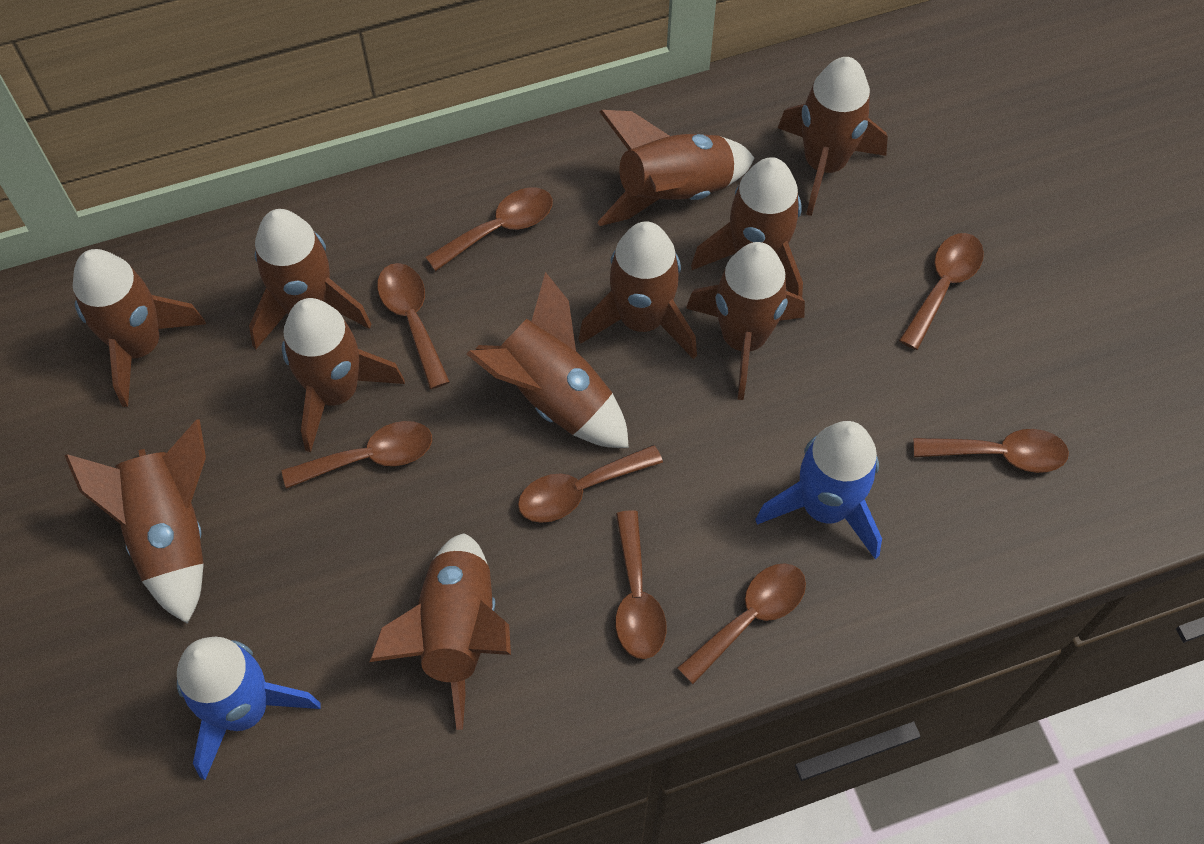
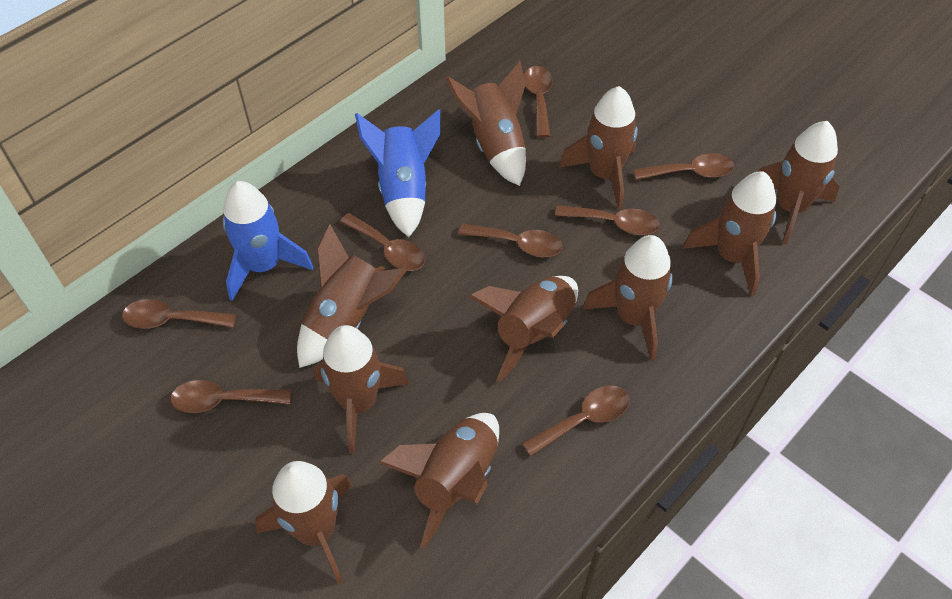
brown rocket: 11 -> 10

